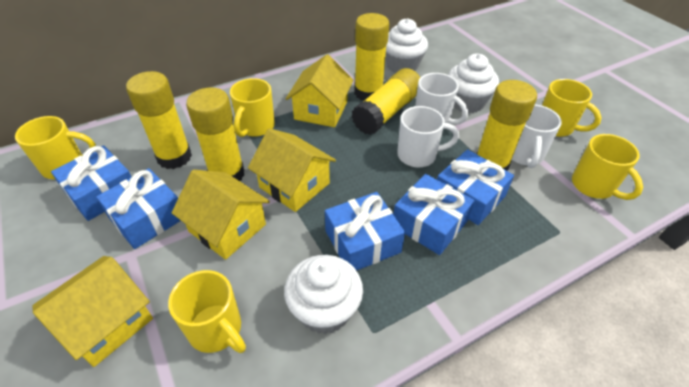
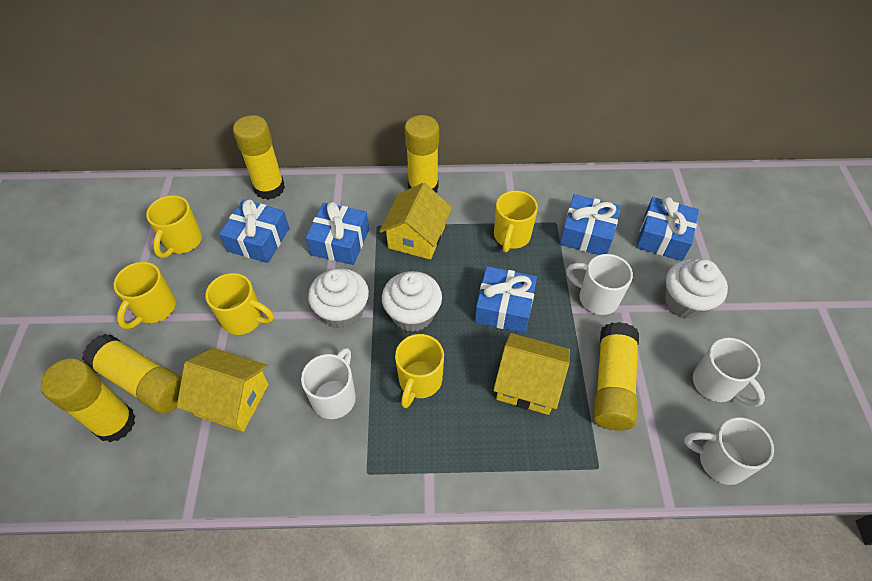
white mug: 3 -> 4
yellow house: 4 -> 3

